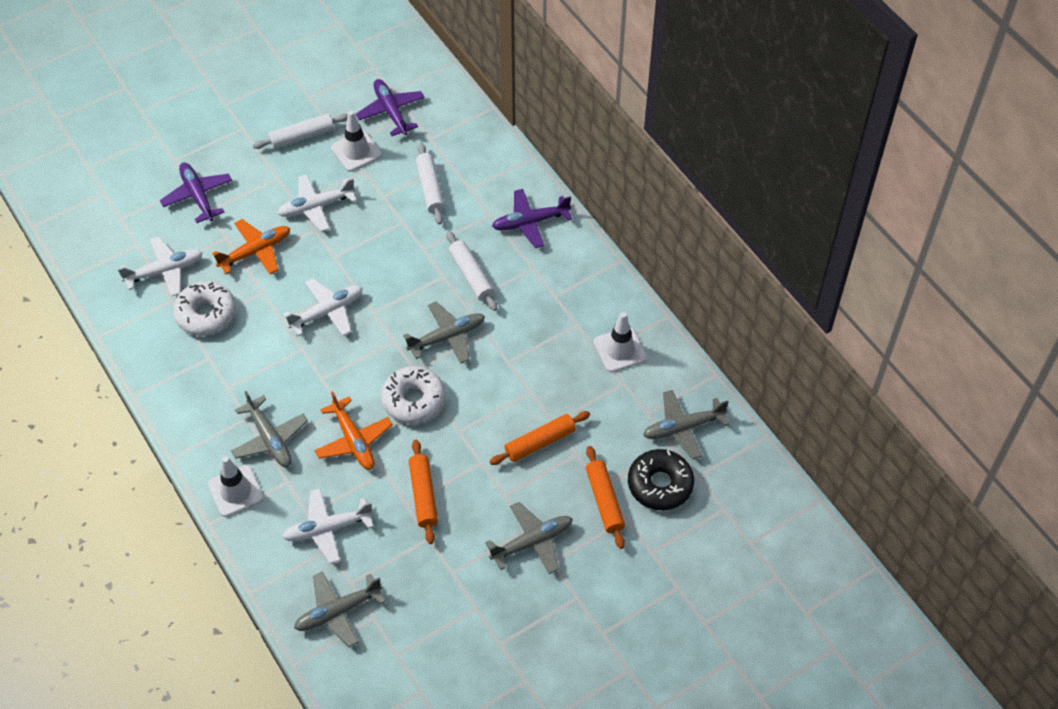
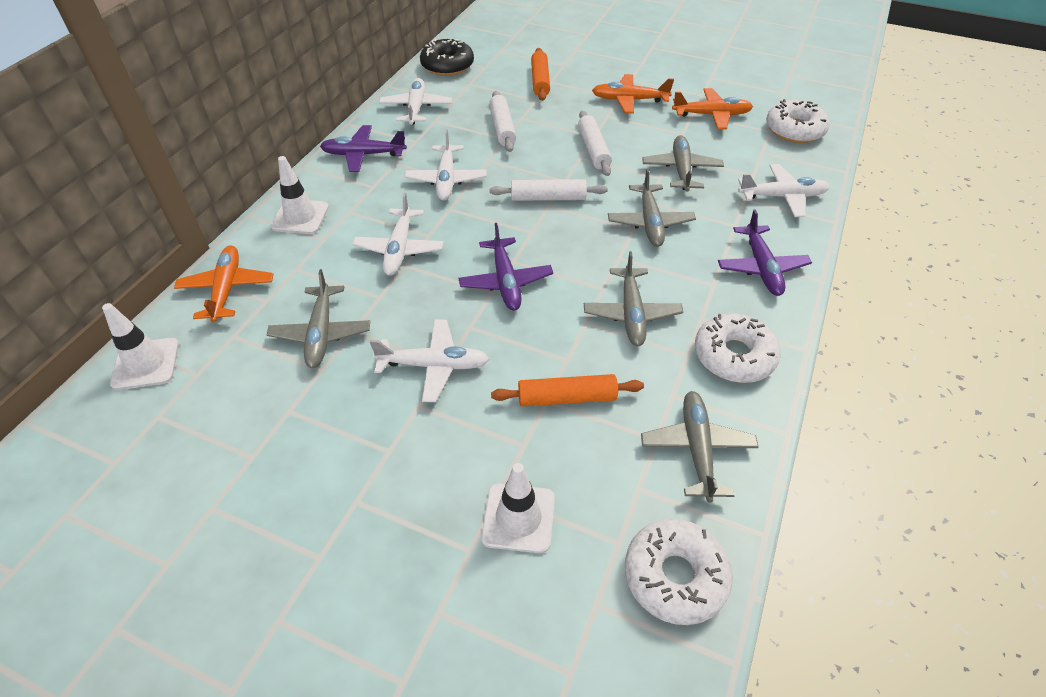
orange plane: 2 -> 3
orange rolling pin: 3 -> 2
white donut: 2 -> 3
white plane: 4 -> 5

